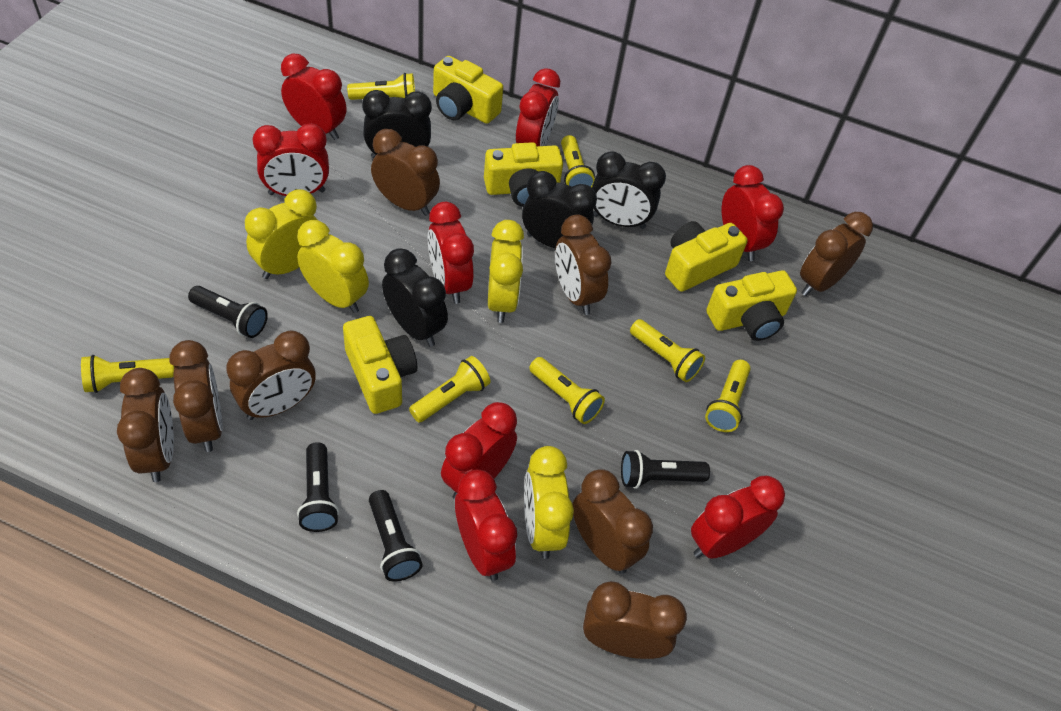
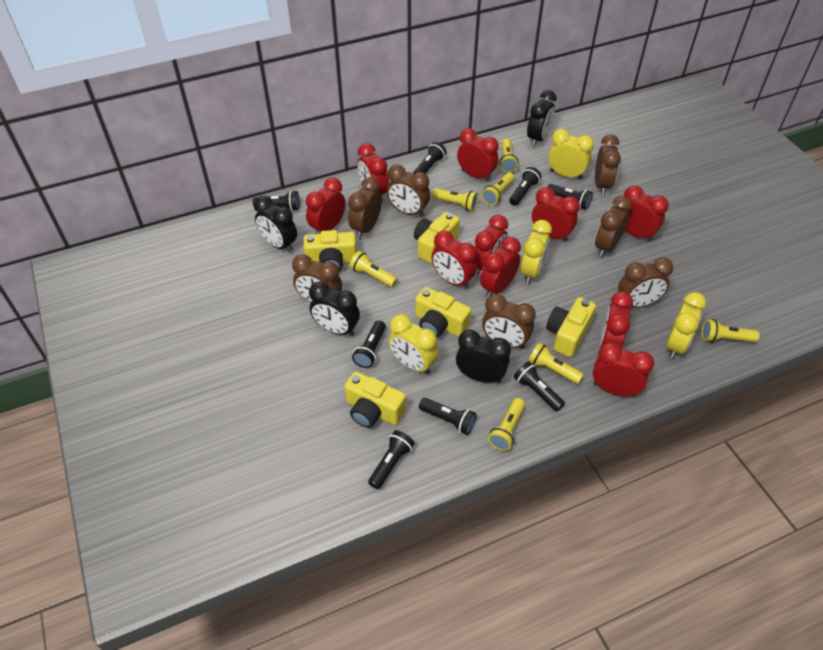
black flashlight: 4 -> 8
brown clock: 8 -> 7
red clock: 8 -> 10

